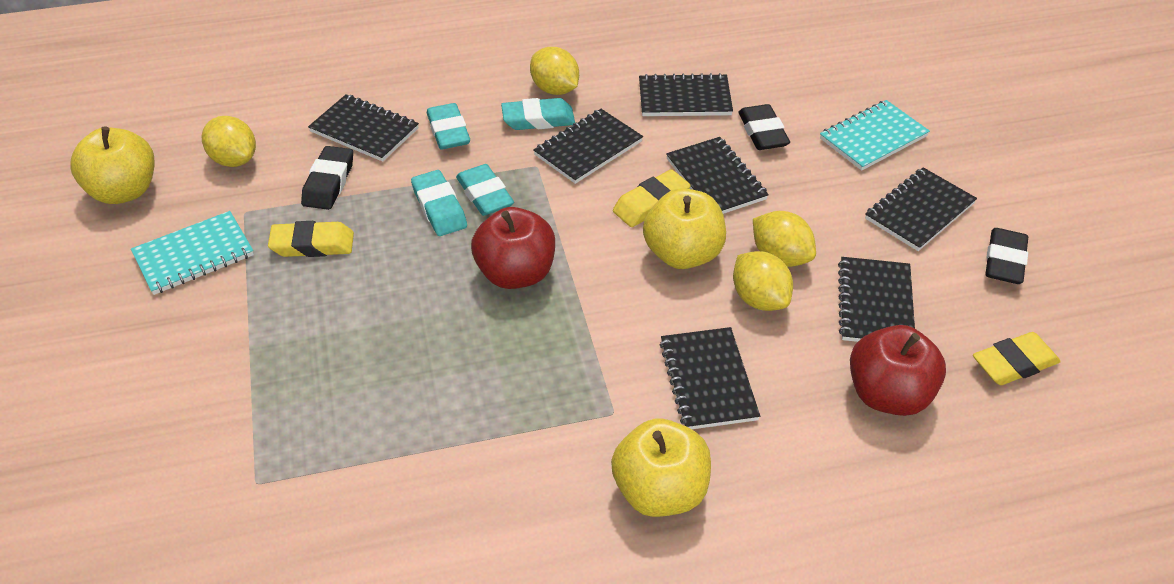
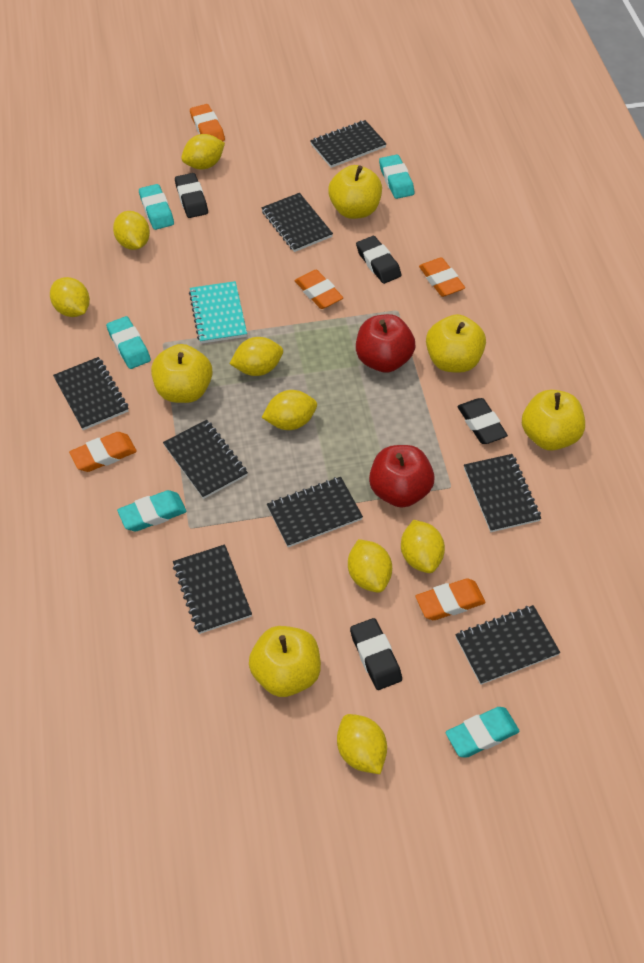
black eraser: 3 -> 4
black notebook: 7 -> 8
orange eraser: 0 -> 5
turquoise eraser: 4 -> 5
turquoise notebook: 2 -> 1
yellow apple: 3 -> 5
yellow eraser: 3 -> 0
yellow lemon: 4 -> 8

